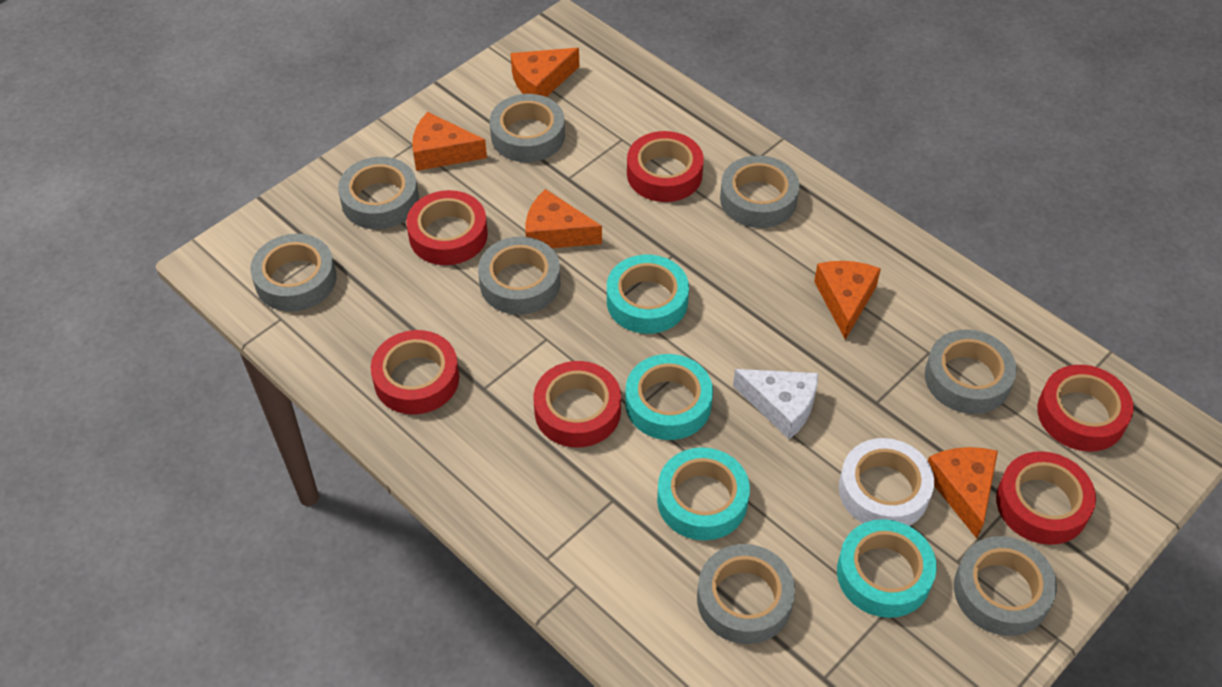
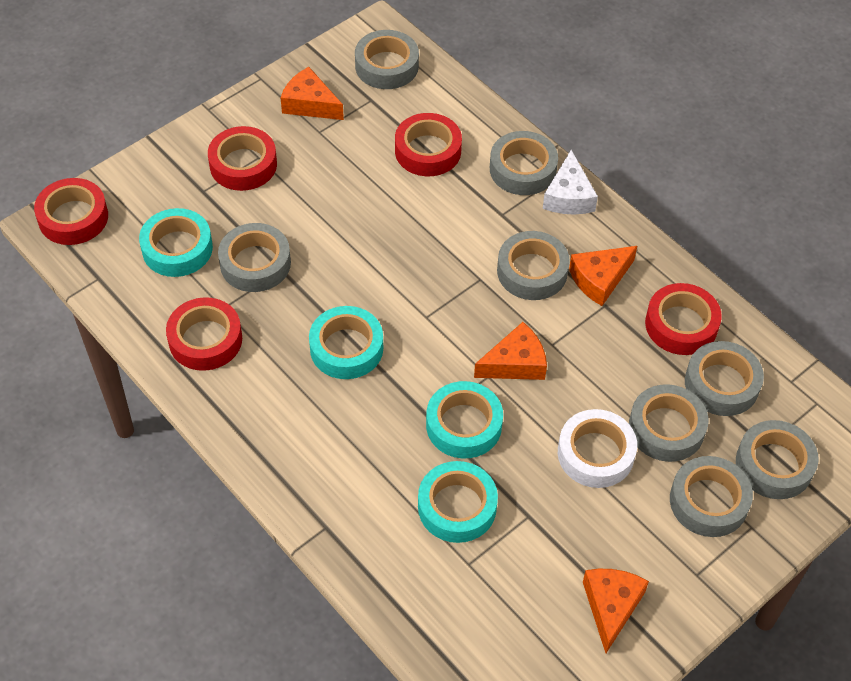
orange cheese: 5 -> 4
red tape: 6 -> 5

